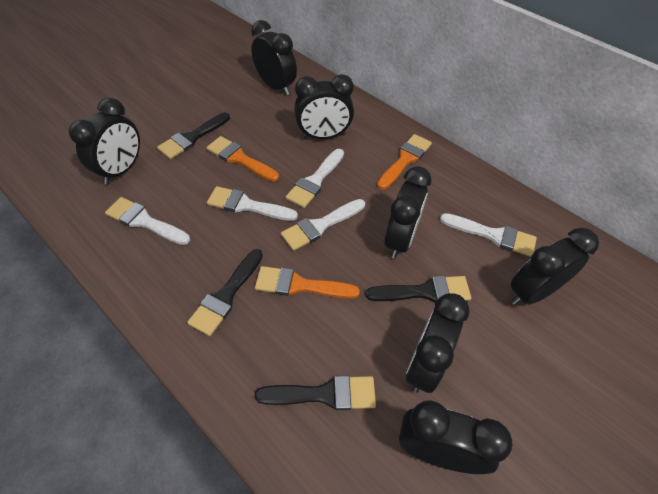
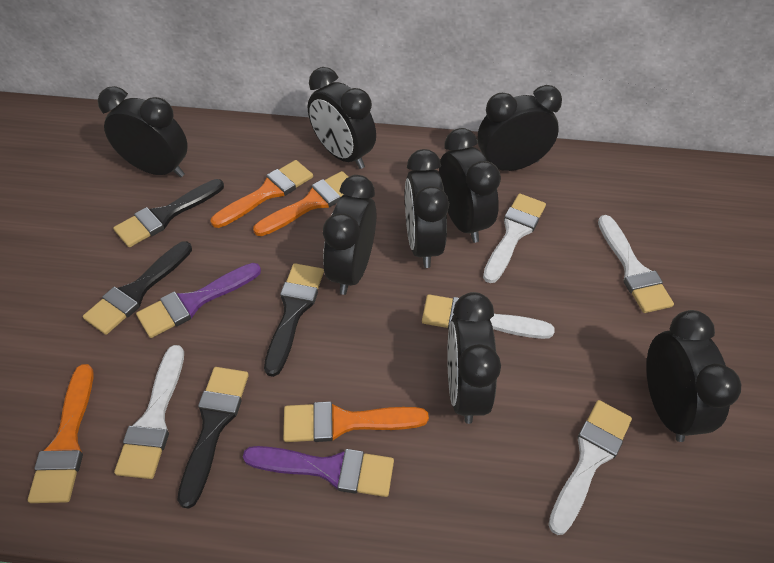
black clock: 7 -> 8
orange brush: 3 -> 4
purple brush: 0 -> 2

